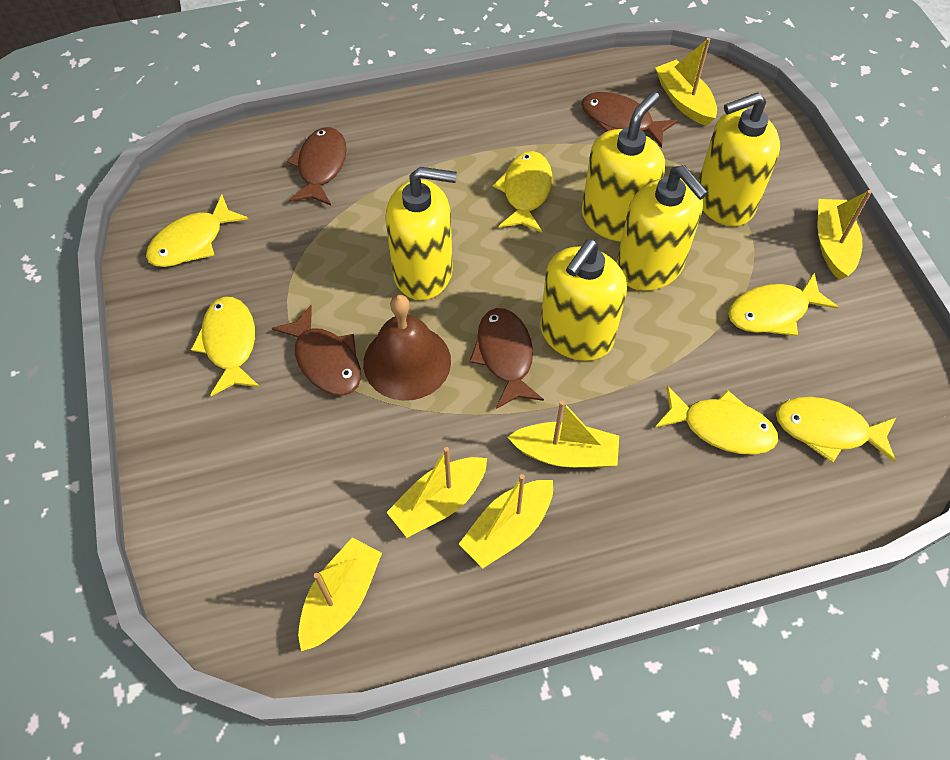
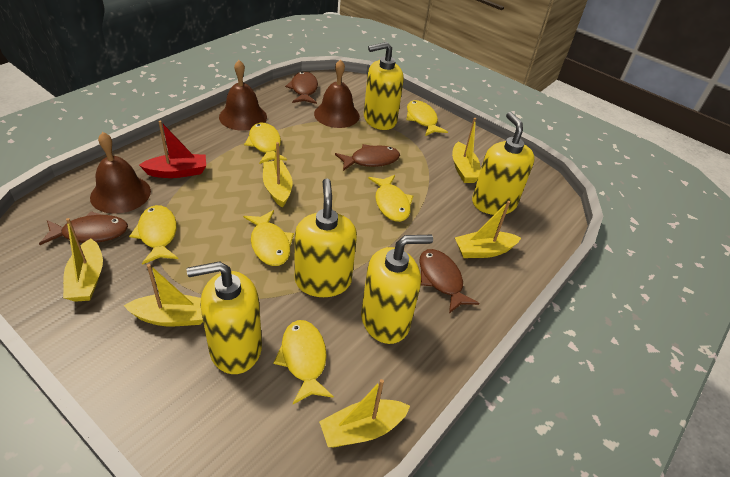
brown bell: 1 -> 3
red boat: 0 -> 1

